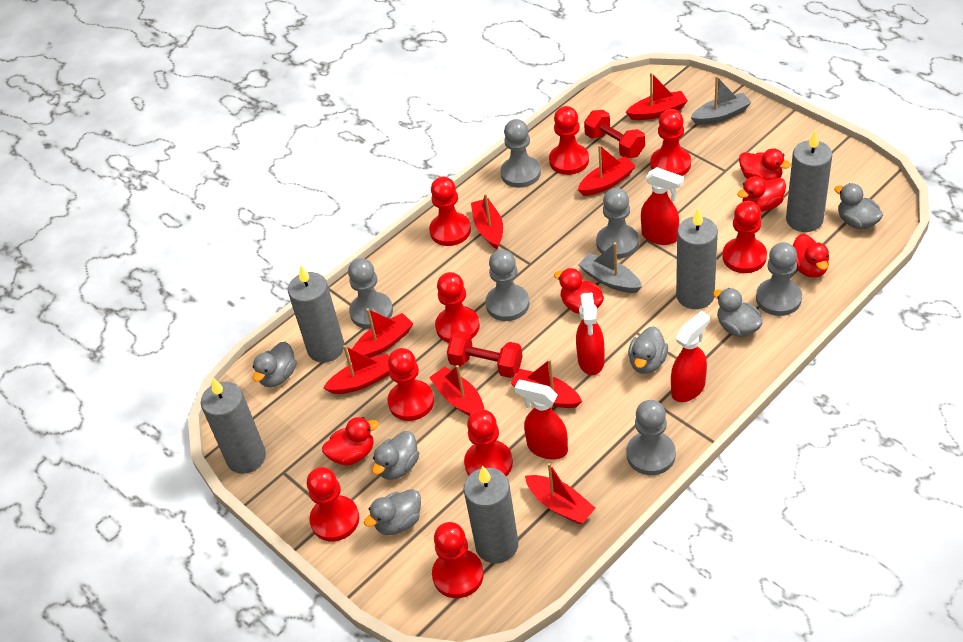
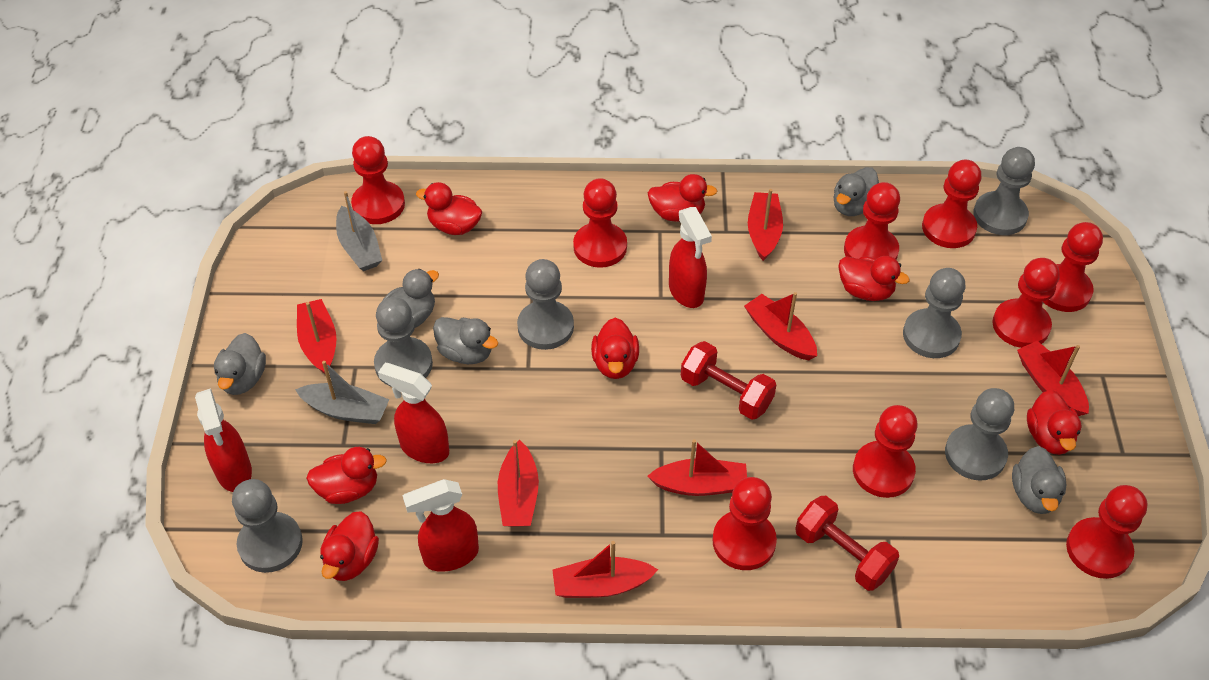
grey candle: 5 -> 0
grey duck: 6 -> 5
red boat: 8 -> 7
red duck: 5 -> 7

